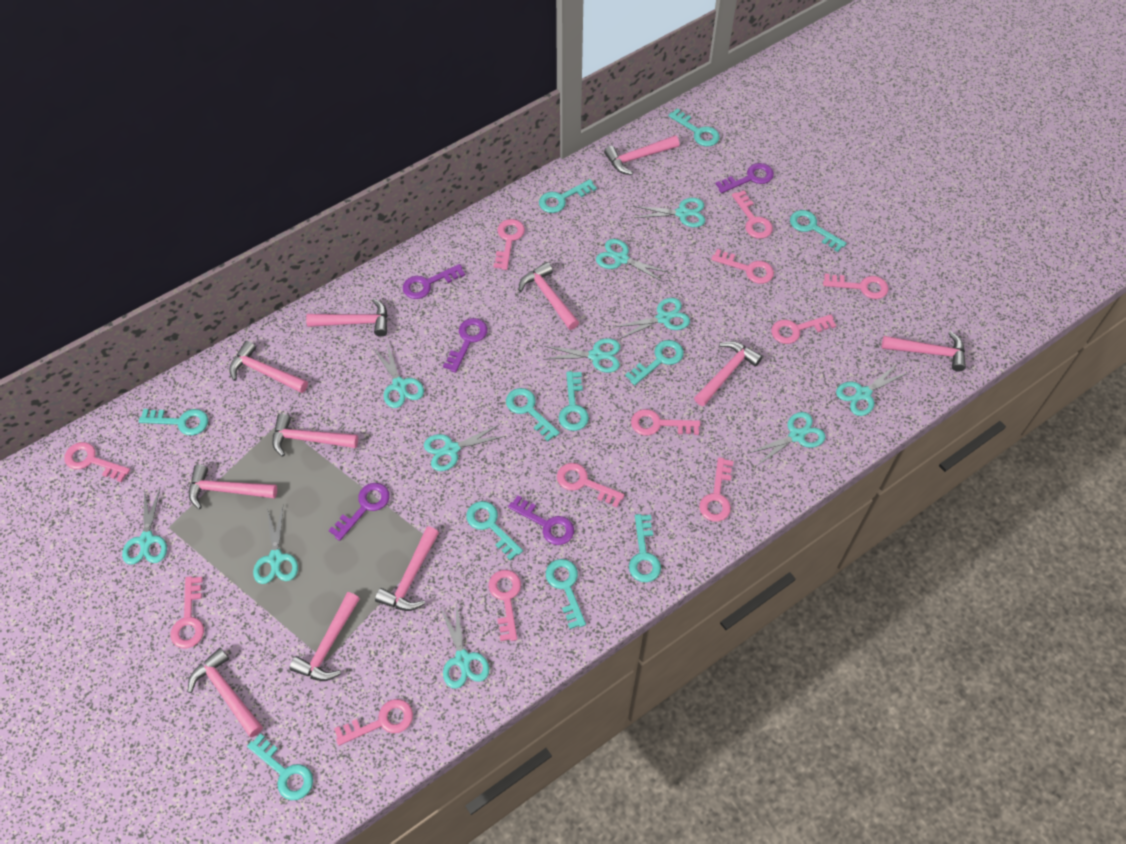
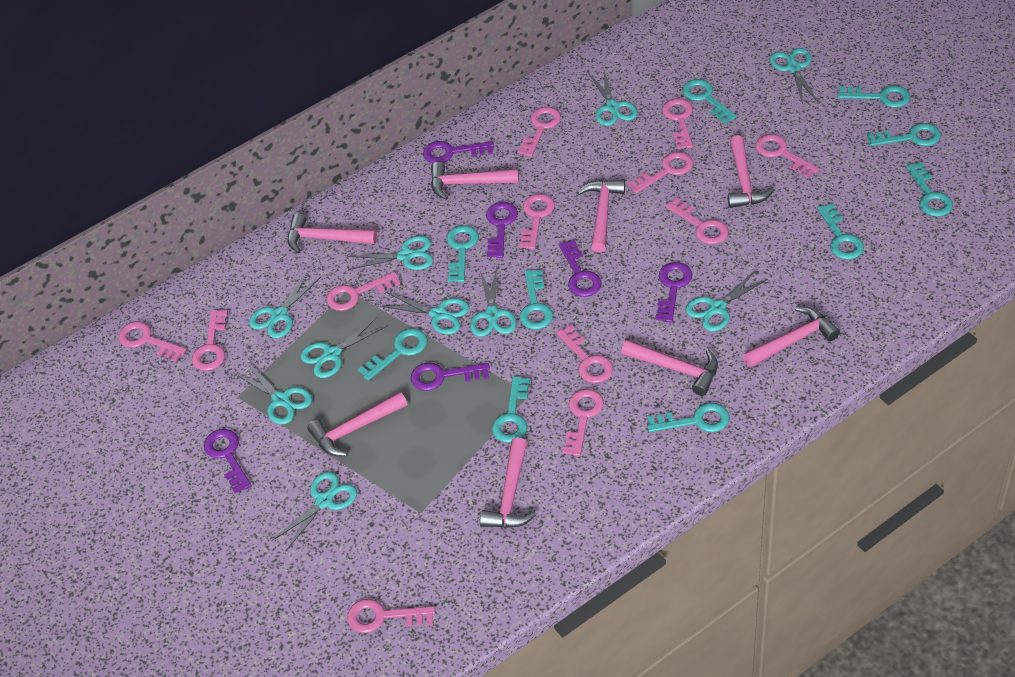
pink hammer: 11 -> 8
purple key: 5 -> 6
turquoise key: 11 -> 10
turquoise scissors: 11 -> 10

